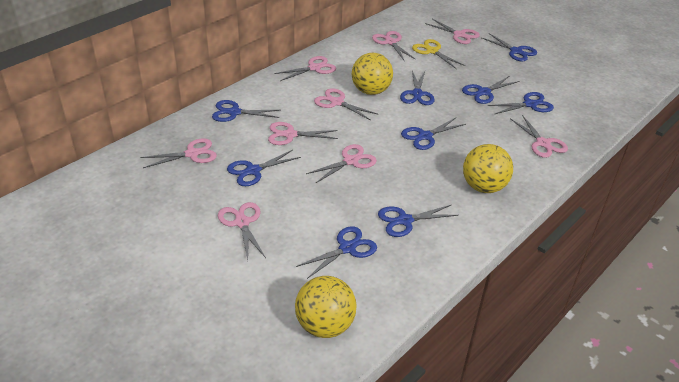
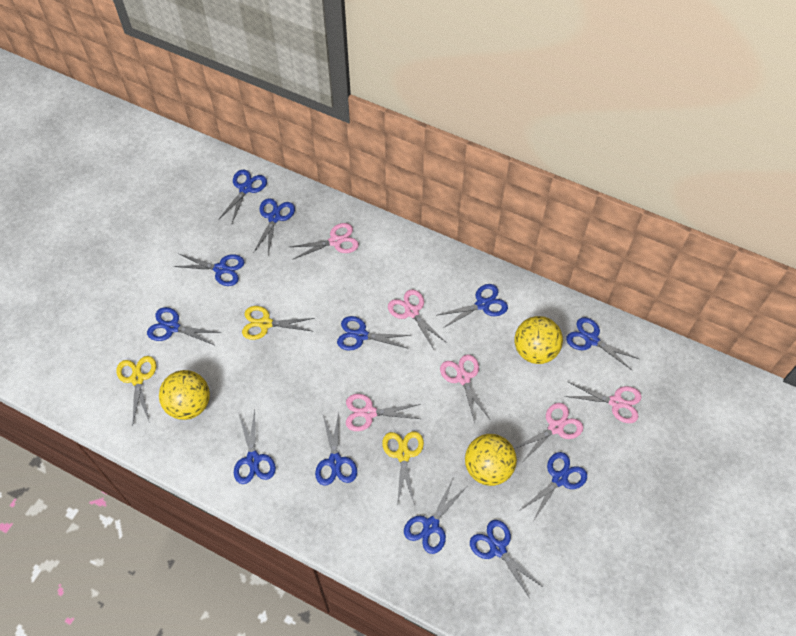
blue scissors: 9 -> 12
pink scissors: 9 -> 6
yellow scissors: 1 -> 3

